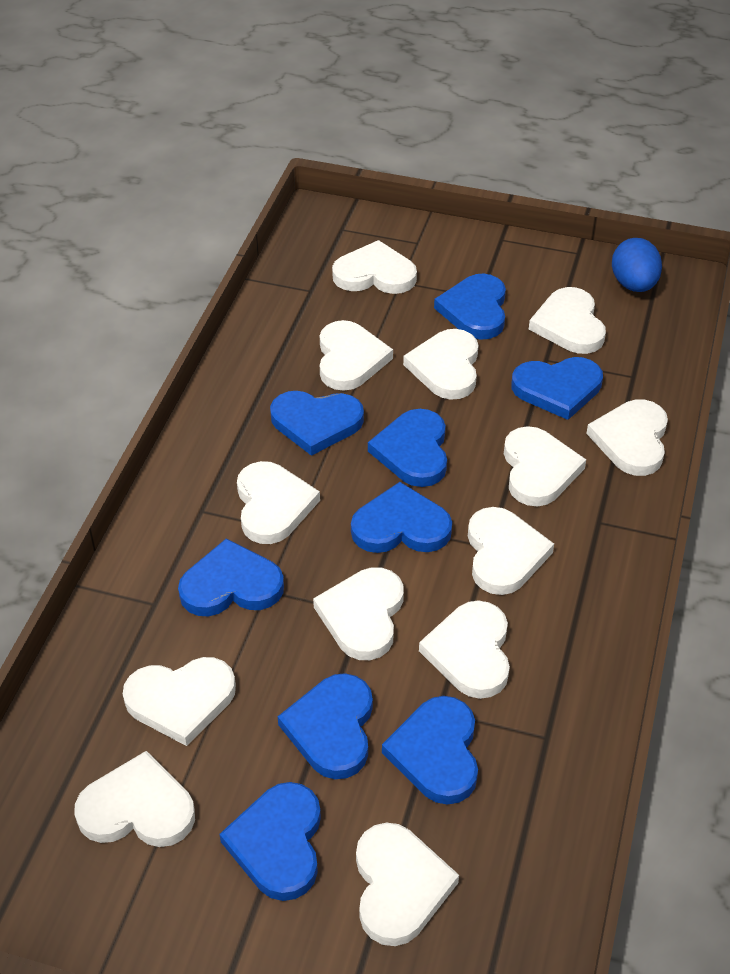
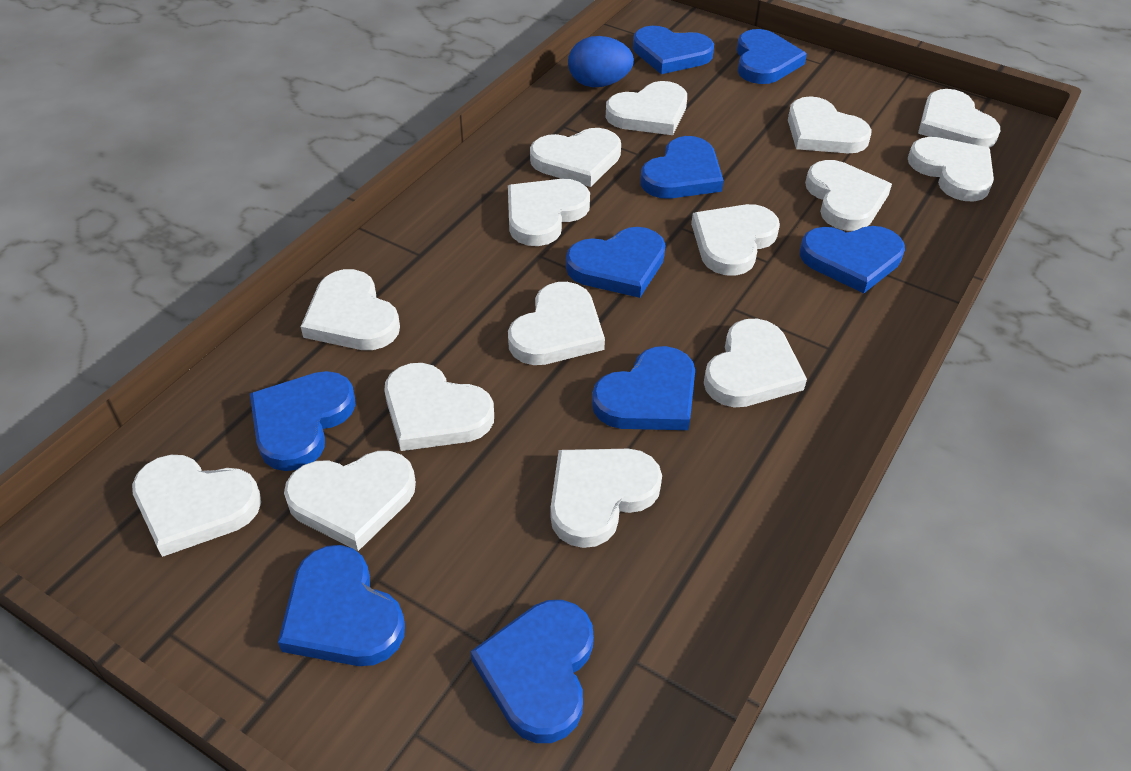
white heart: 13 -> 15

